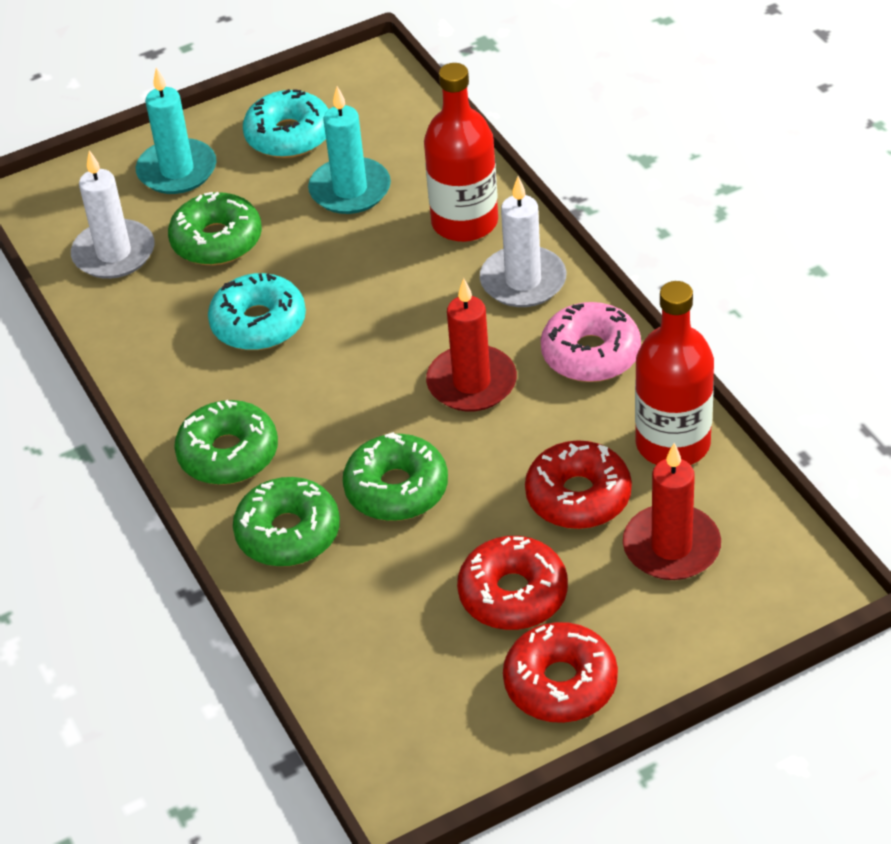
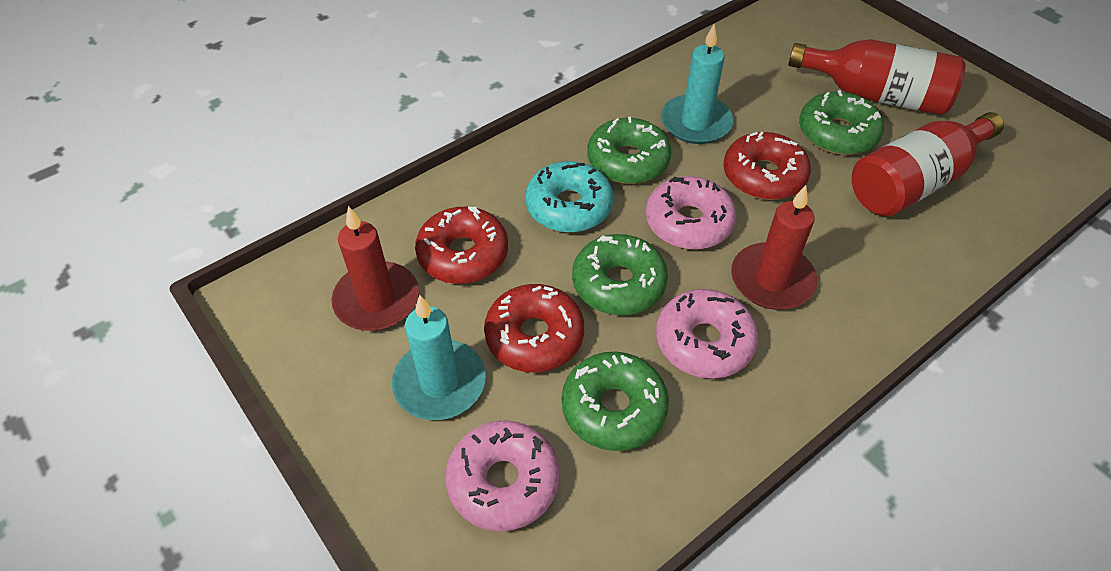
pink donut: 1 -> 3
turquoise donut: 2 -> 1
white candle: 2 -> 0

